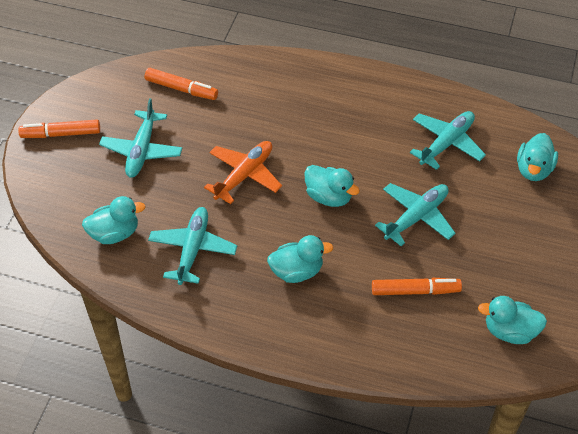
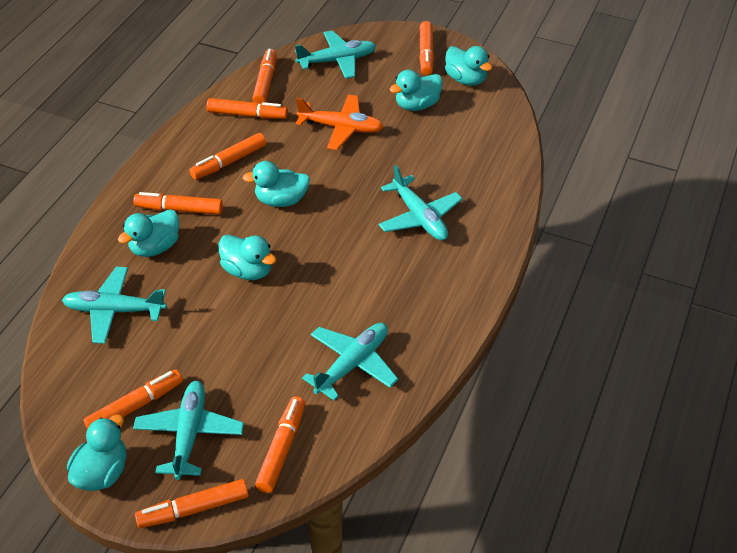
orange marker: 3 -> 8
turquoise duck: 5 -> 6
turquoise plane: 4 -> 5

